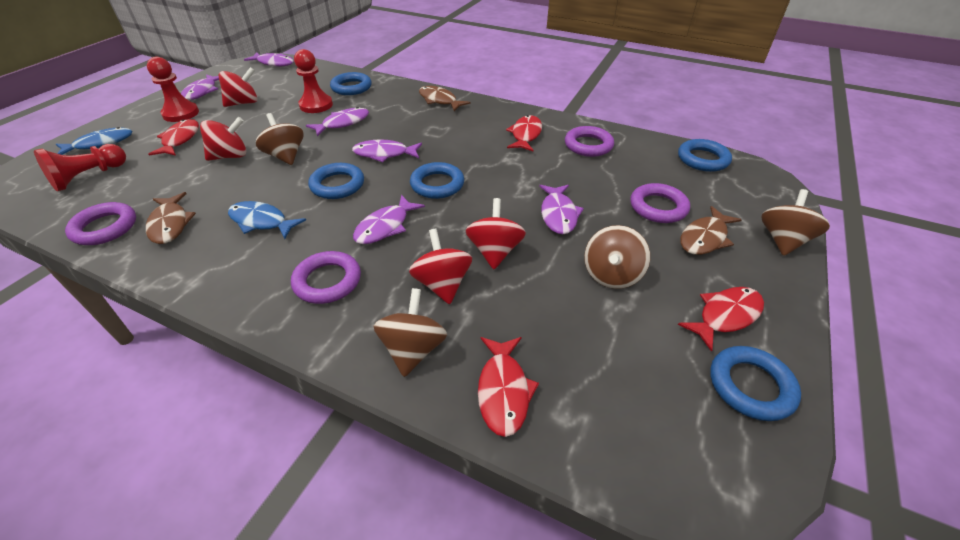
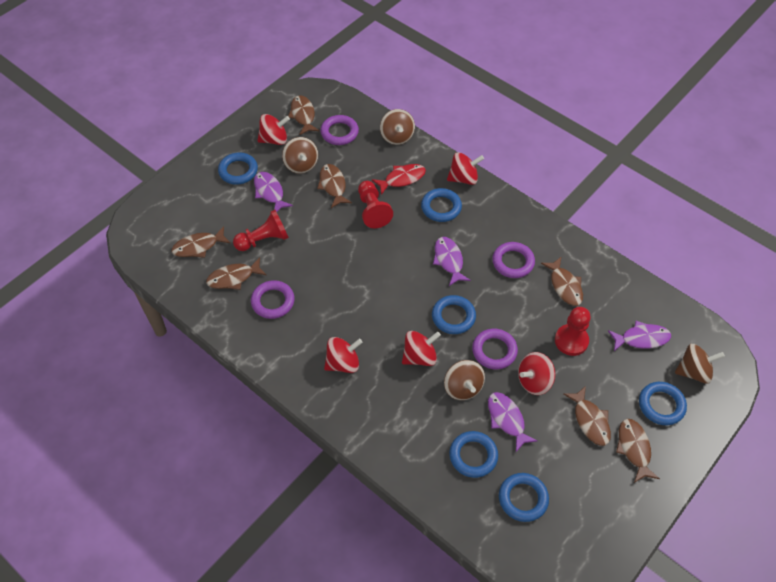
blue fish: 2 -> 0
blue ring: 5 -> 6
brown fish: 3 -> 7
purple fish: 6 -> 4
red fish: 4 -> 1
red spinning top: 4 -> 5

